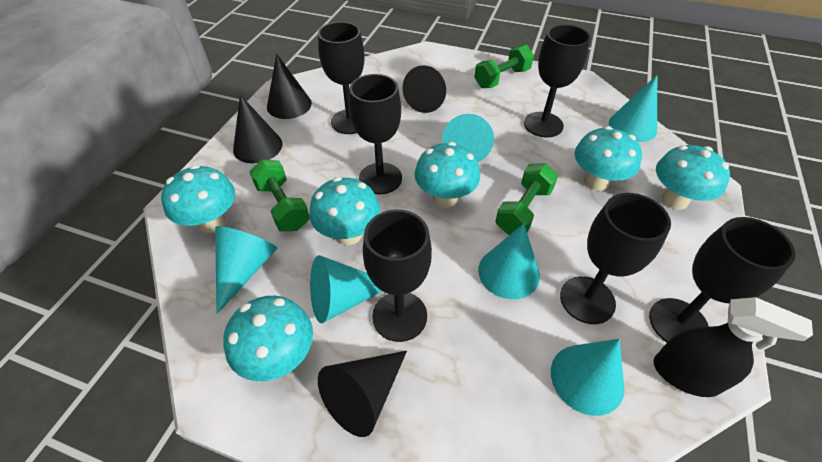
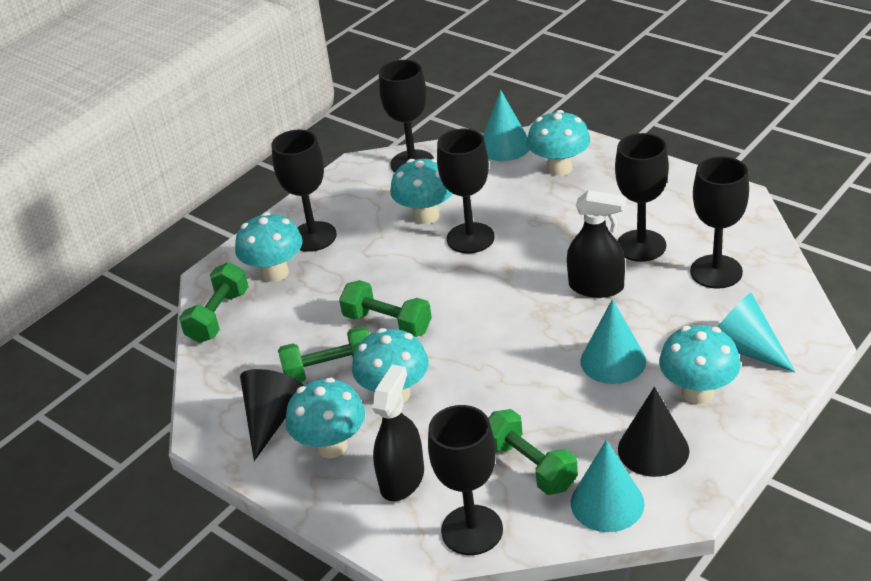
black cone: 4 -> 2
black spray bottle: 1 -> 2
green dumbbell: 3 -> 4
turquoise cone: 6 -> 4

